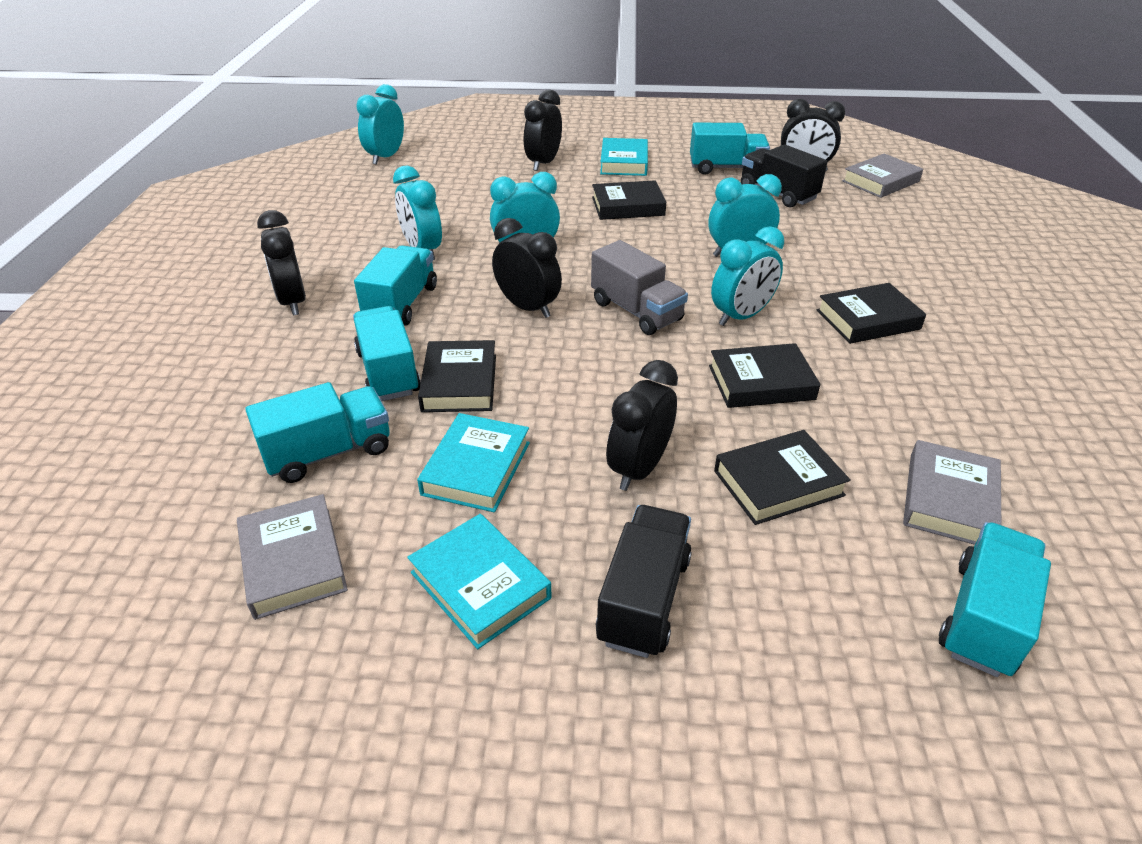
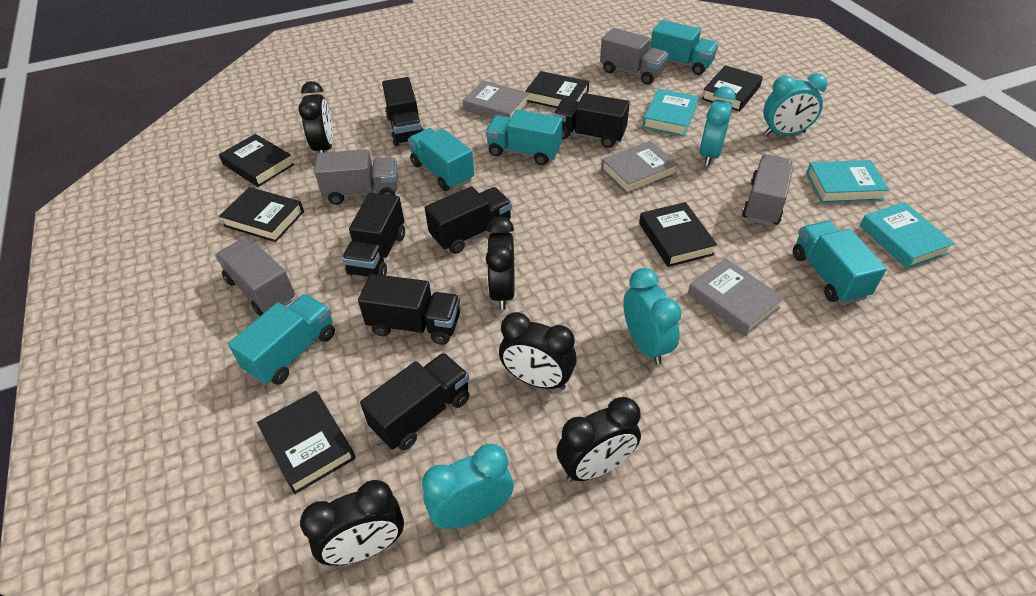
black book: 5 -> 6
black truck: 2 -> 6
grey truck: 1 -> 4
turquoise clock: 5 -> 4

